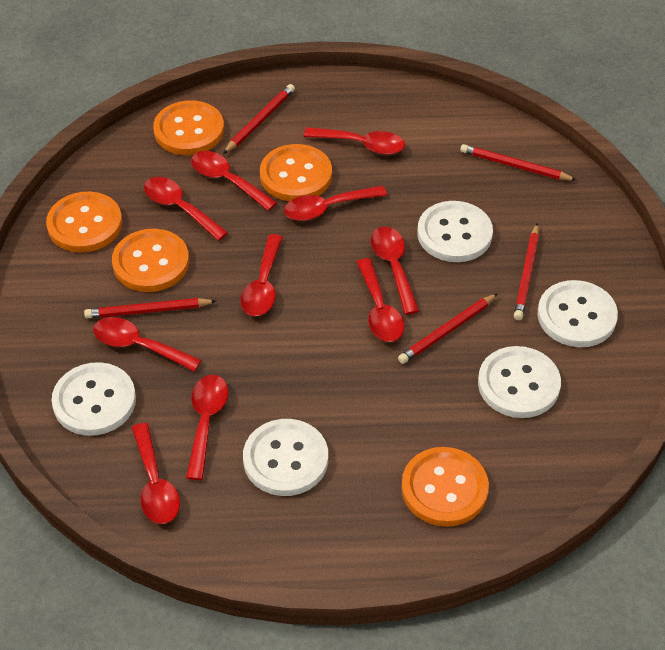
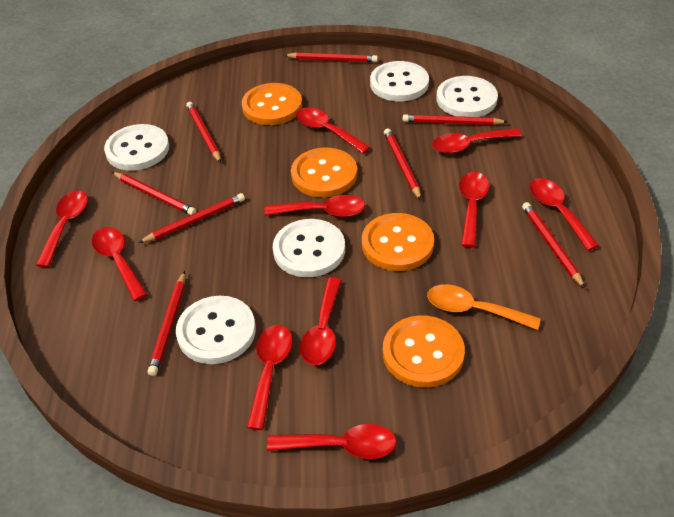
orange button: 5 -> 4
orange spoon: 0 -> 1
red pencil: 5 -> 8

